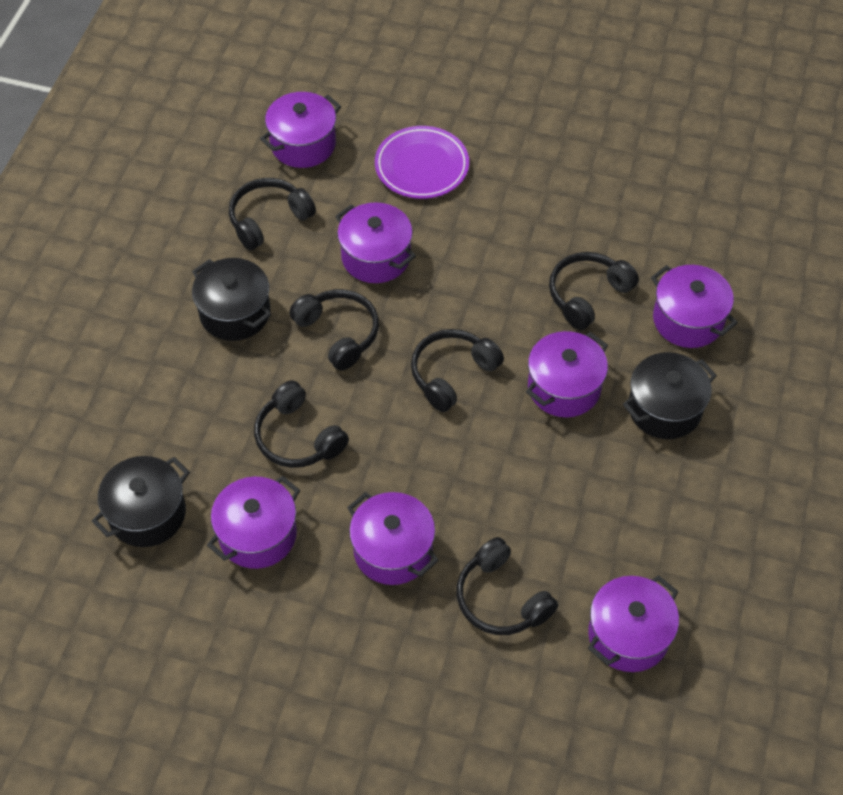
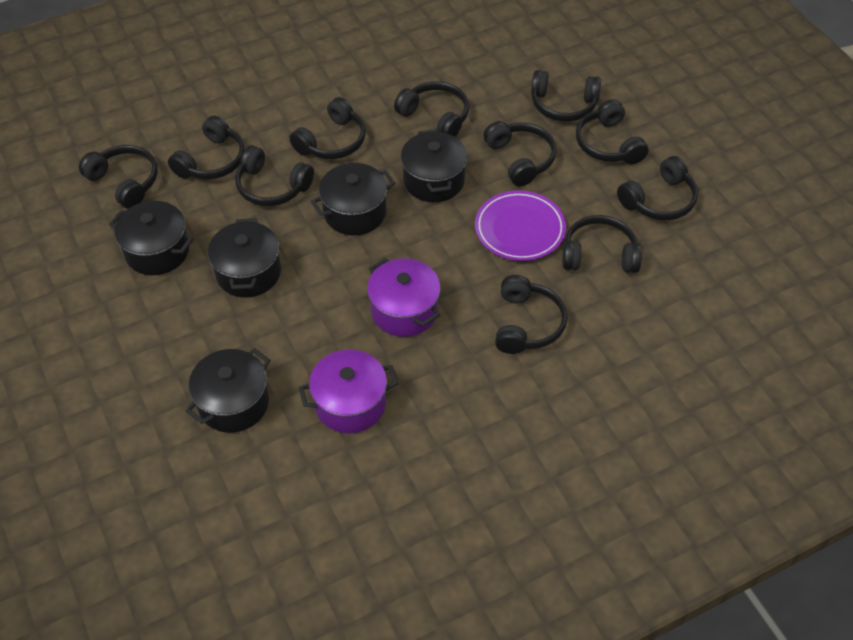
black headphones: 6 -> 11
black pot: 3 -> 5
purple pot: 7 -> 2

